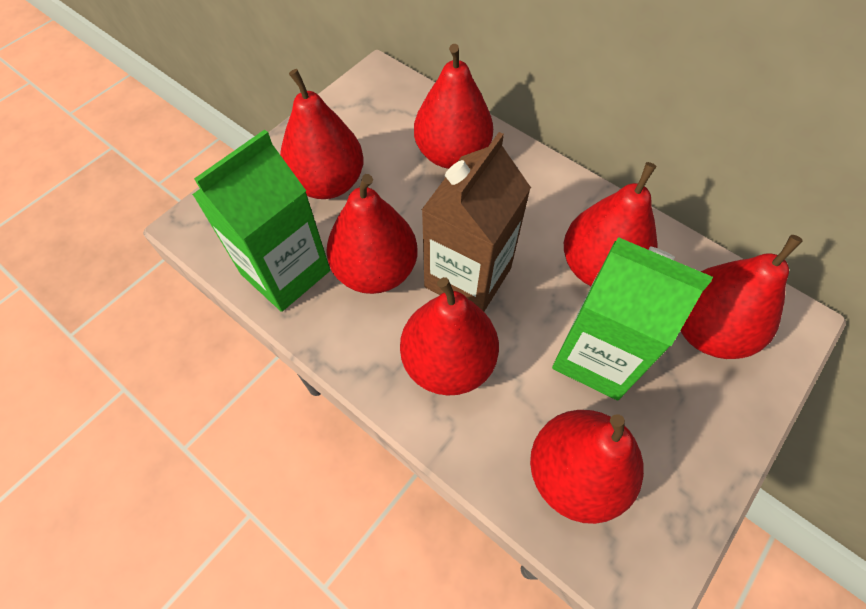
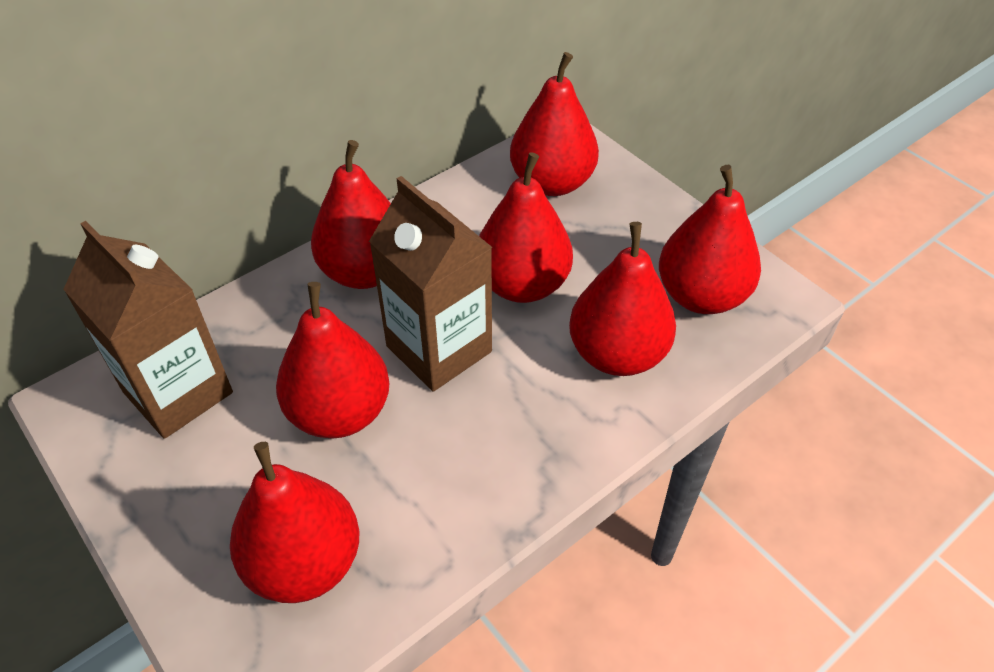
brown carton: 1 -> 2
green carton: 2 -> 0

